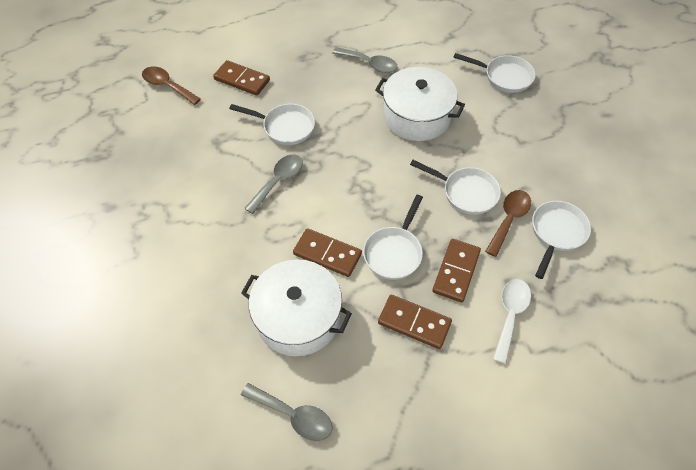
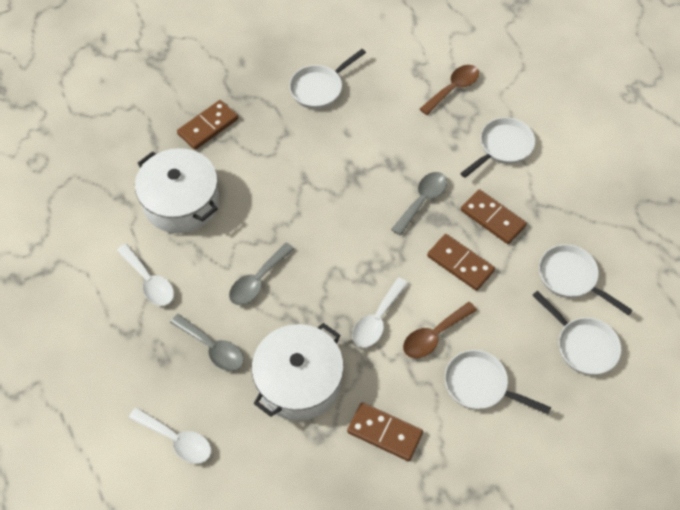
white spoon: 1 -> 3

